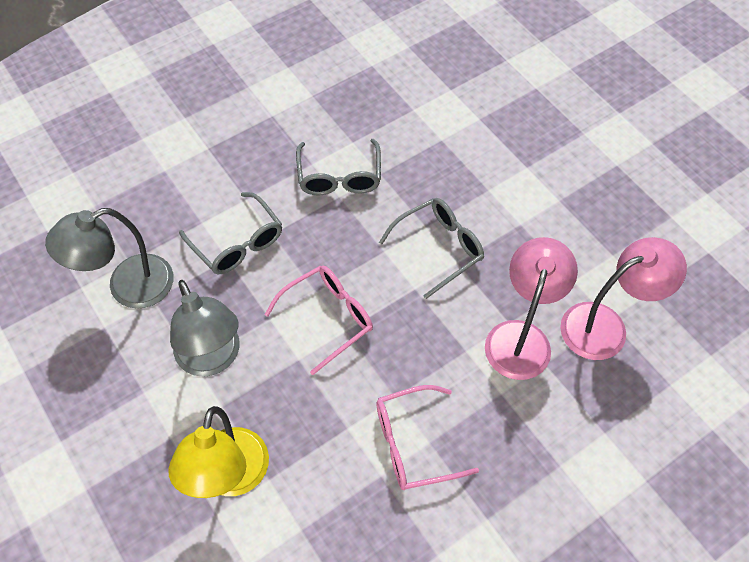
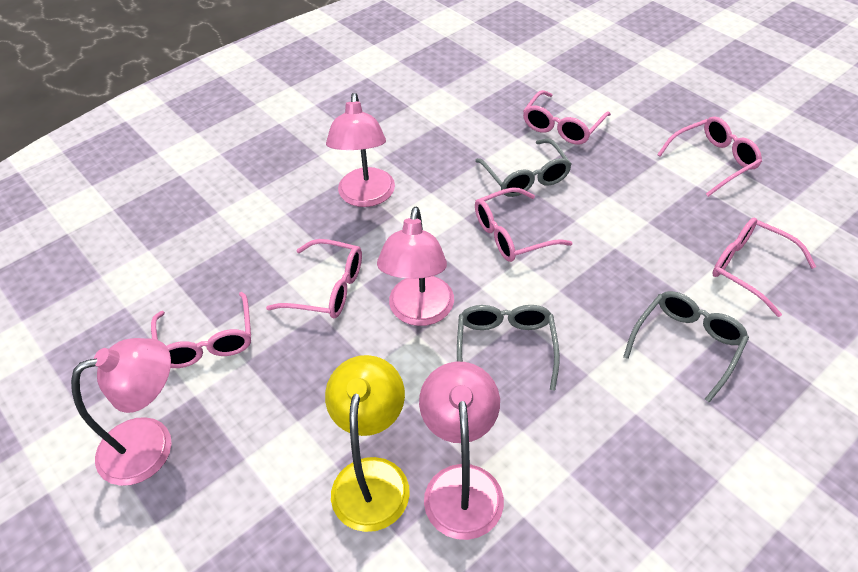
grey lamp: 2 -> 0
pink glasses: 2 -> 6
pink lamp: 2 -> 4

